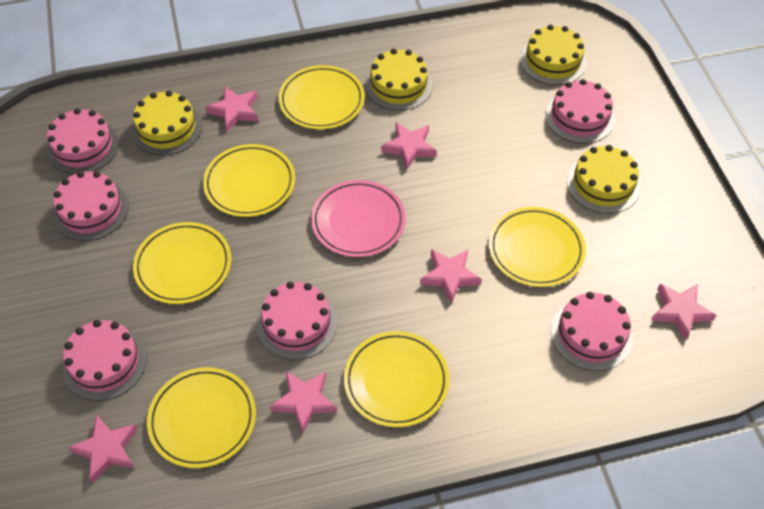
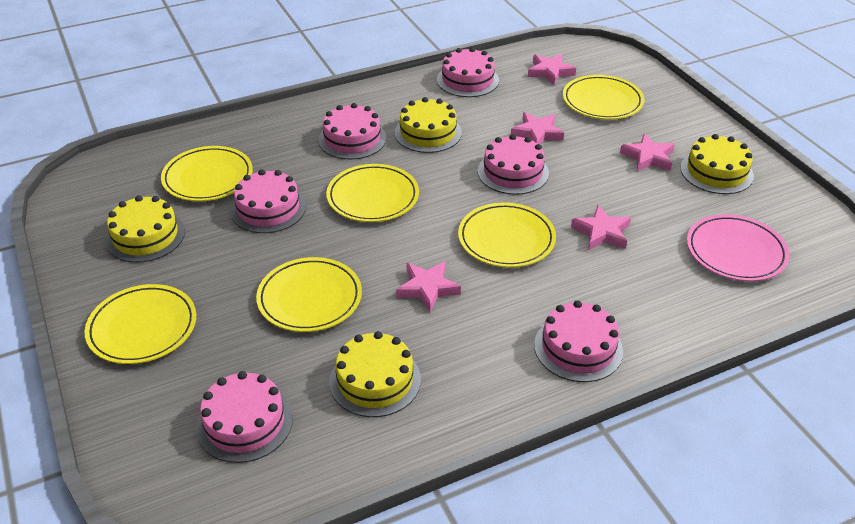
pink star: 6 -> 5

